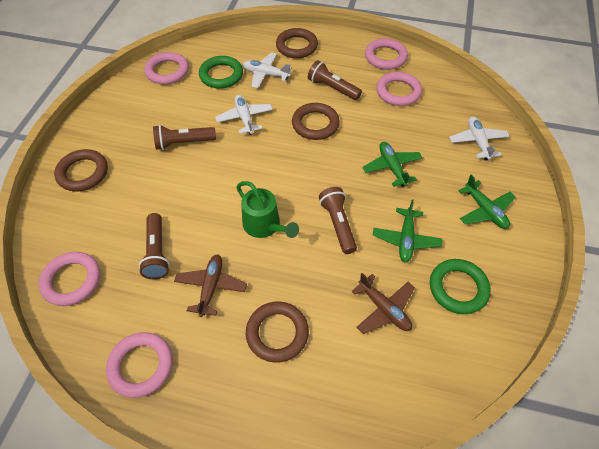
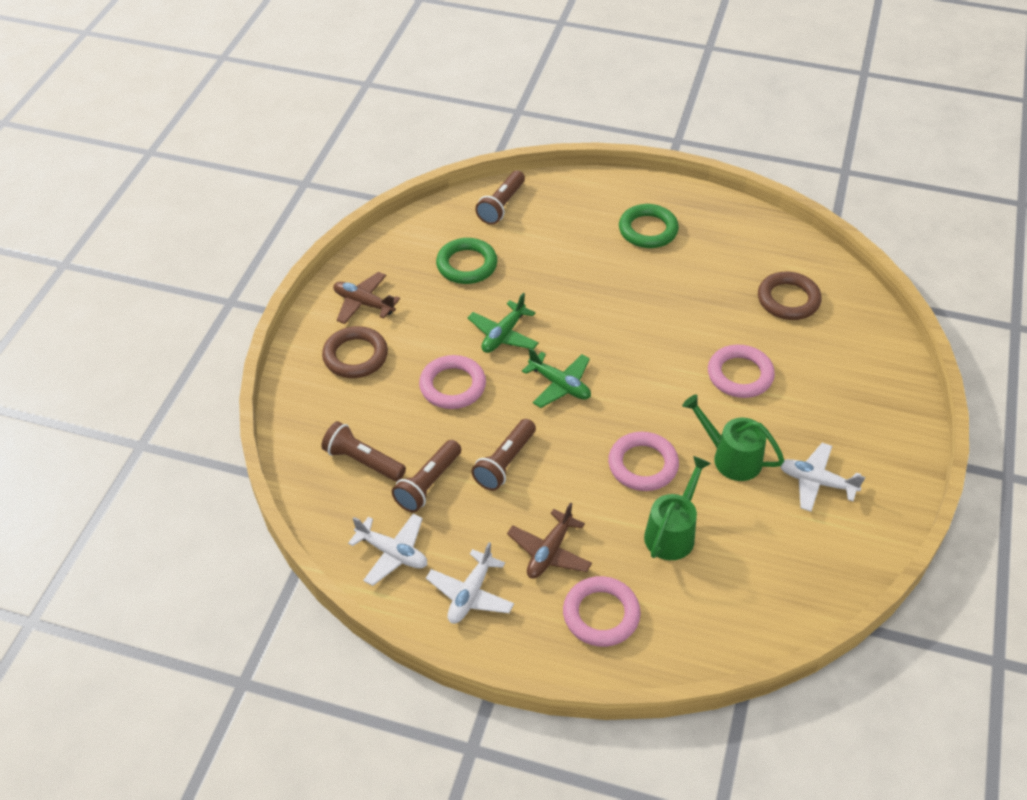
brown ring: 4 -> 2
green plane: 3 -> 2
green watering can: 1 -> 2
pink ring: 5 -> 4

